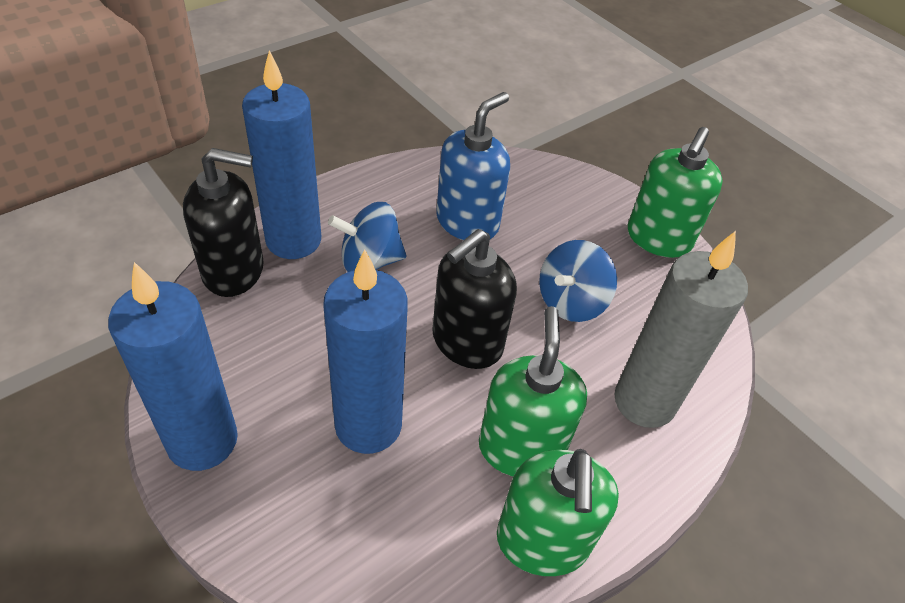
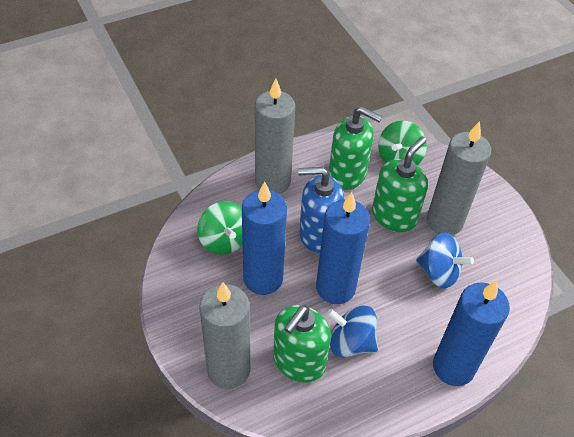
black soap dispenser: 2 -> 0
green spinning top: 0 -> 2
grey candle: 1 -> 3

